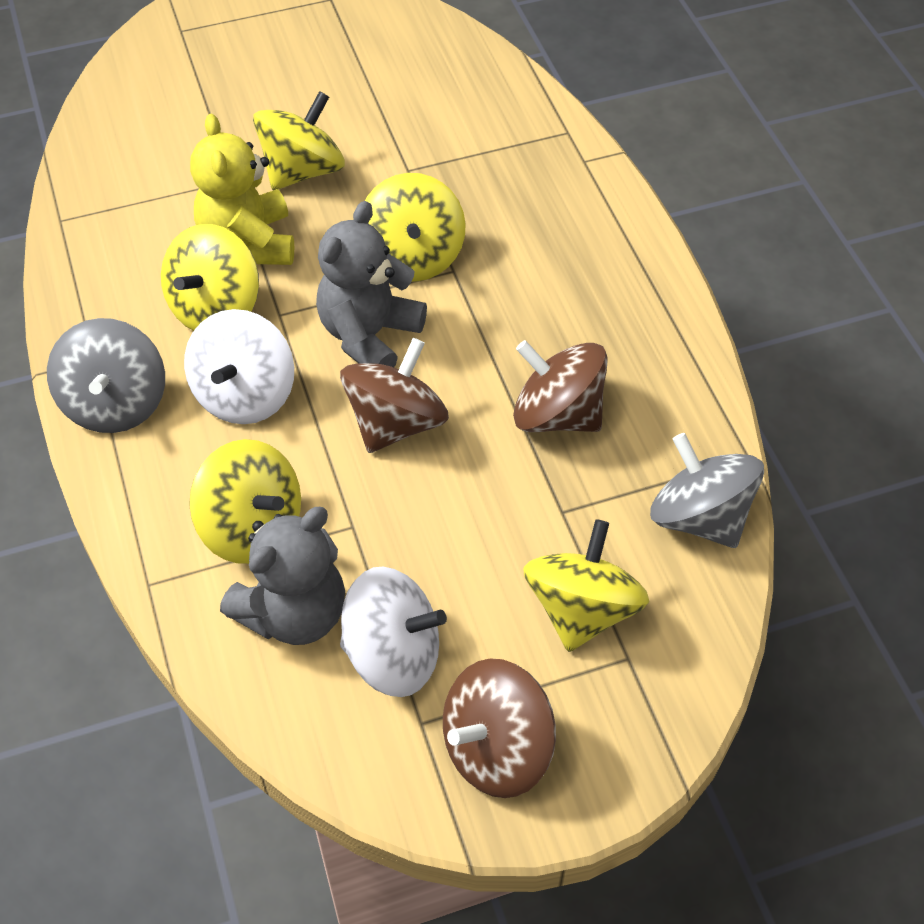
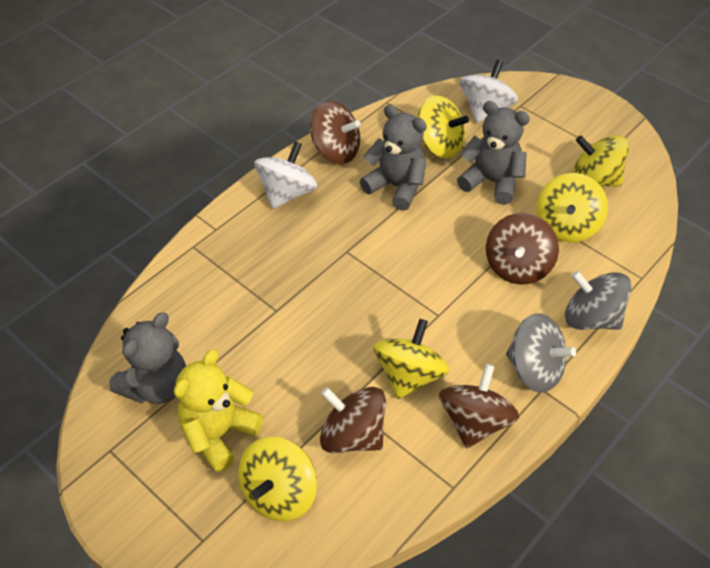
brown spinning top: 3 -> 4
grey teddy bear: 2 -> 3

